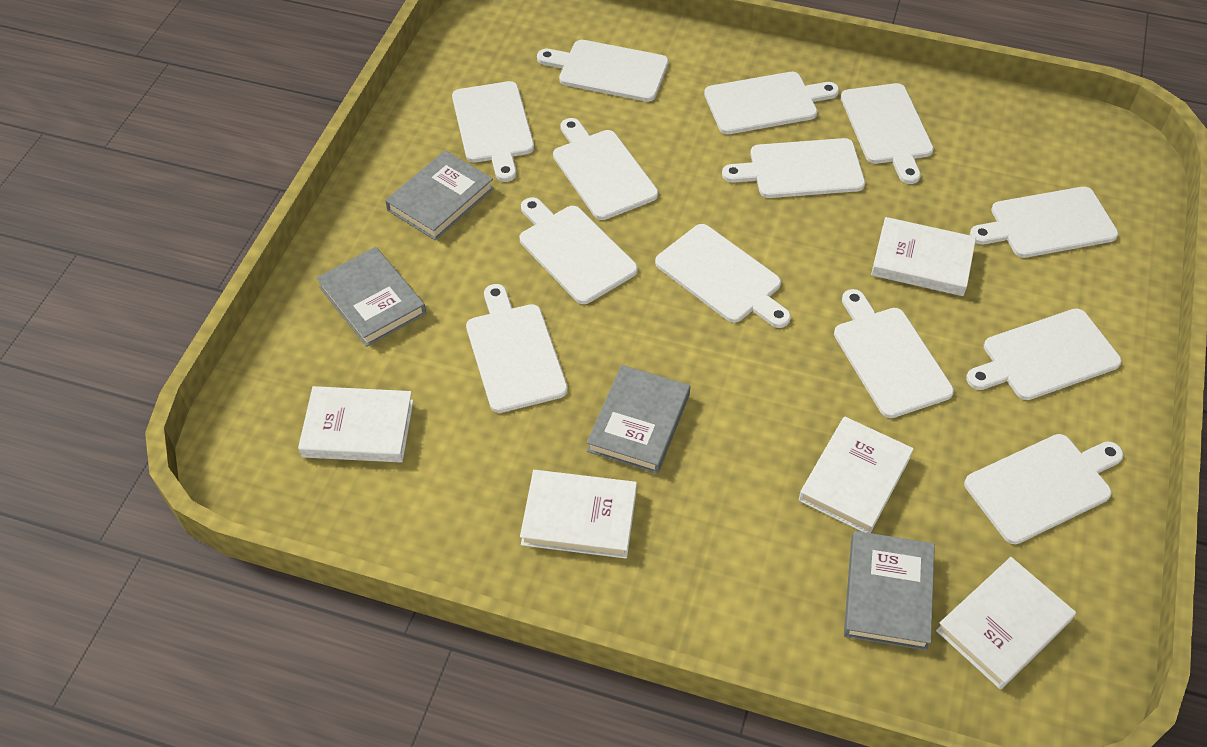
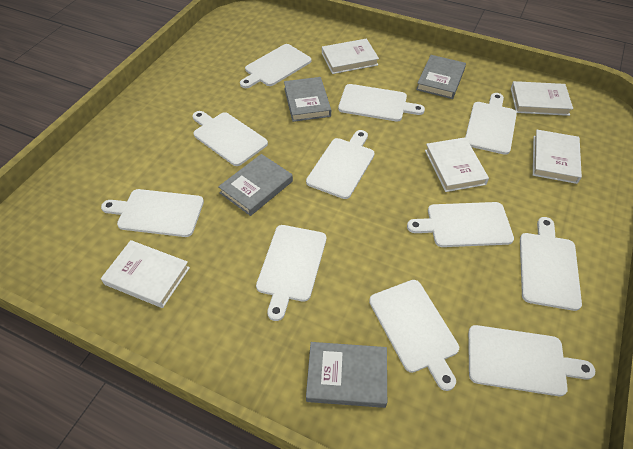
white cutting board: 13 -> 11

